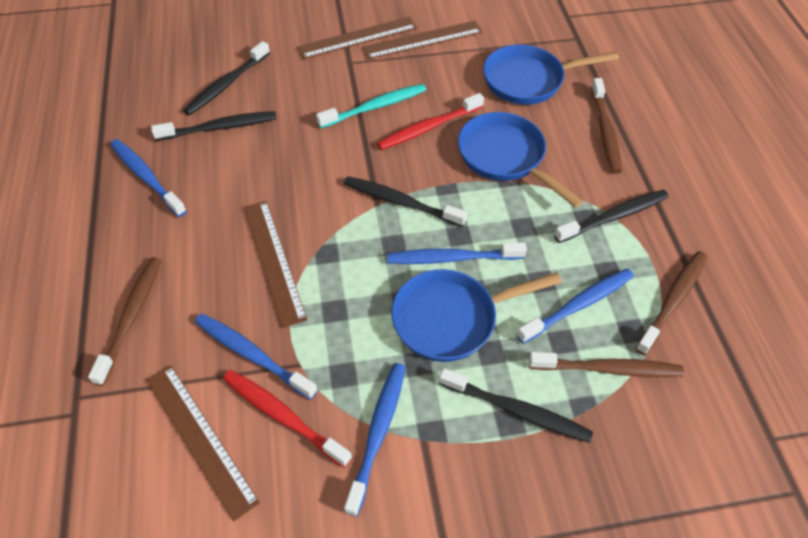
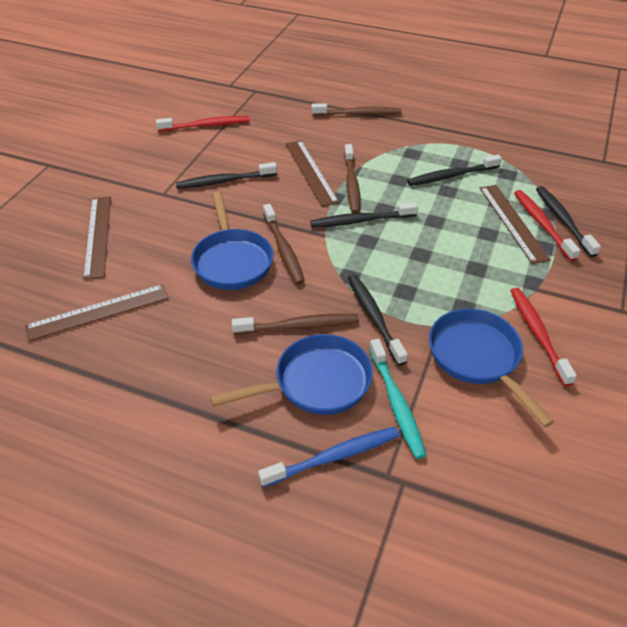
blue toothbrush: 5 -> 1
red toothbrush: 2 -> 3

